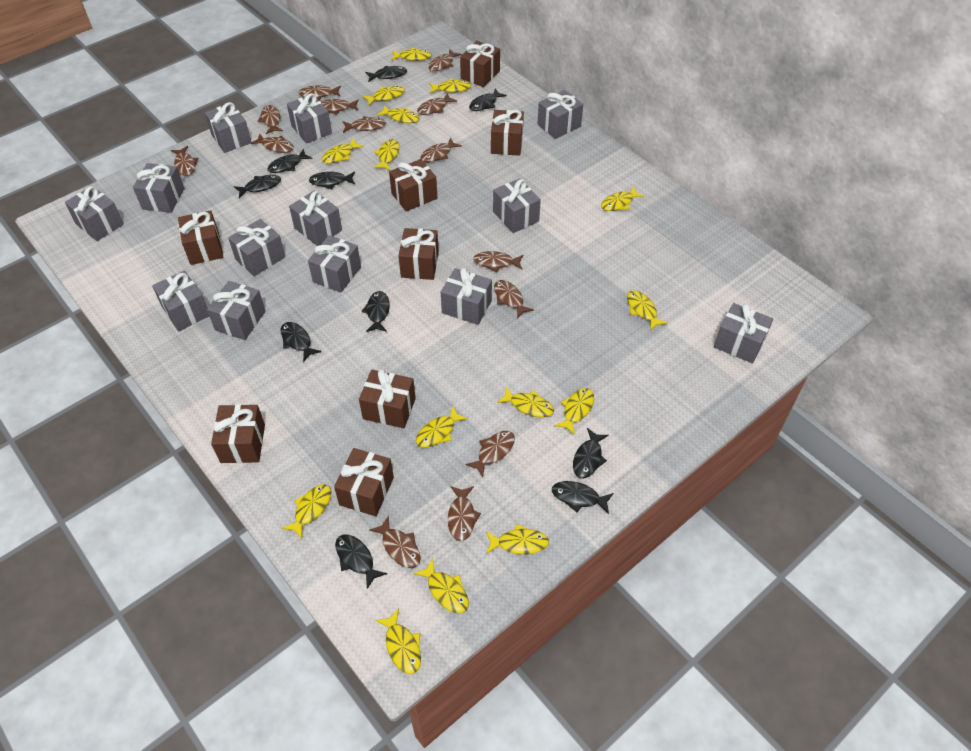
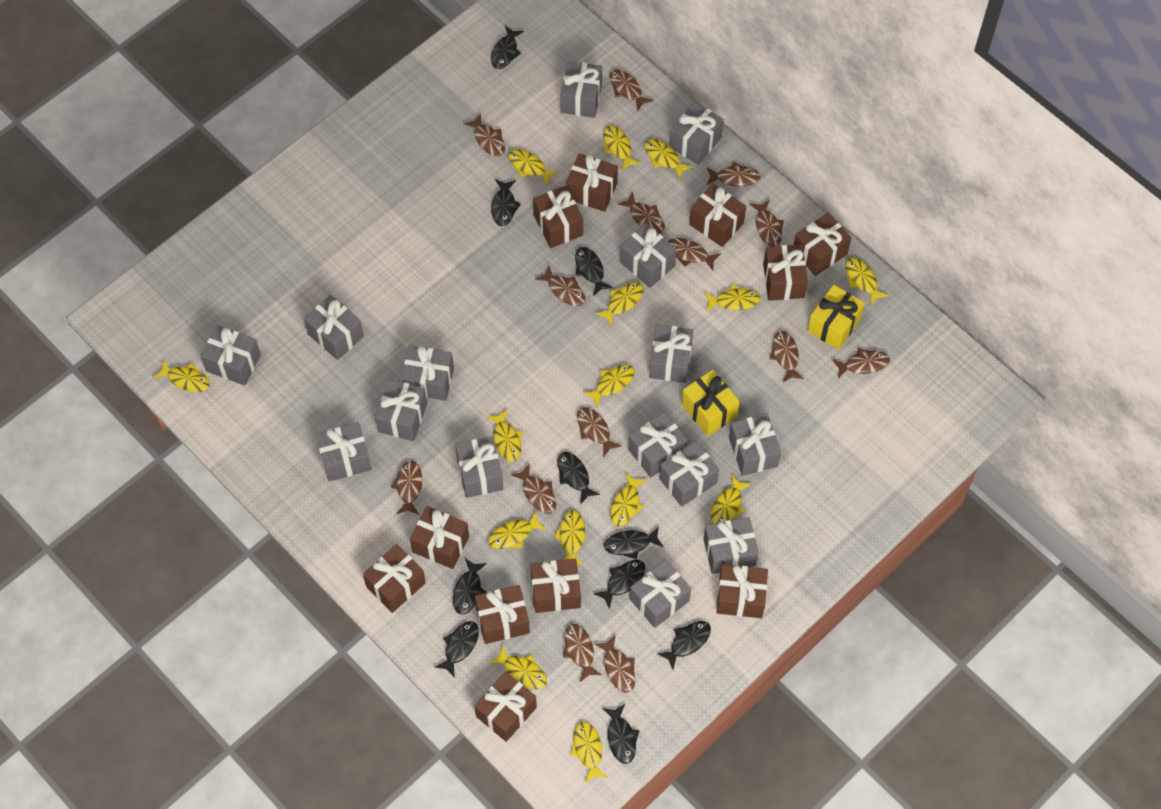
brown gift: 8 -> 11
grey gift: 13 -> 15
yellow gift: 0 -> 2

